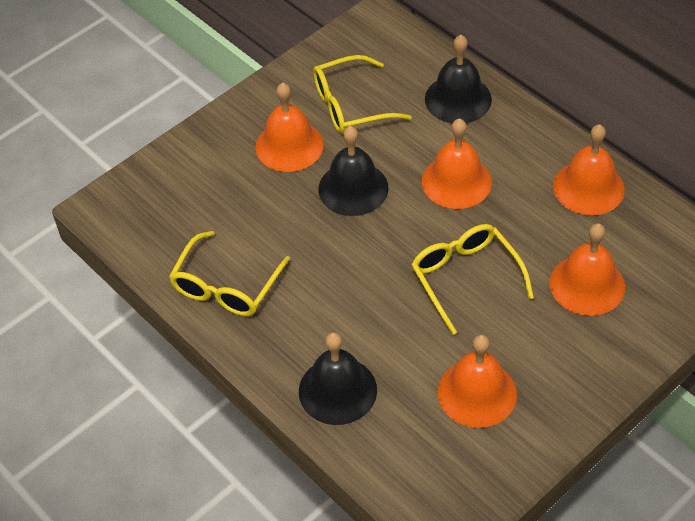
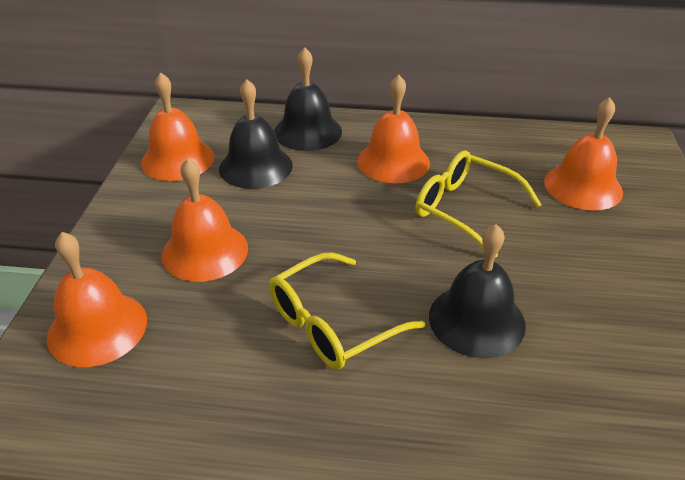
yellow glasses: 3 -> 2

